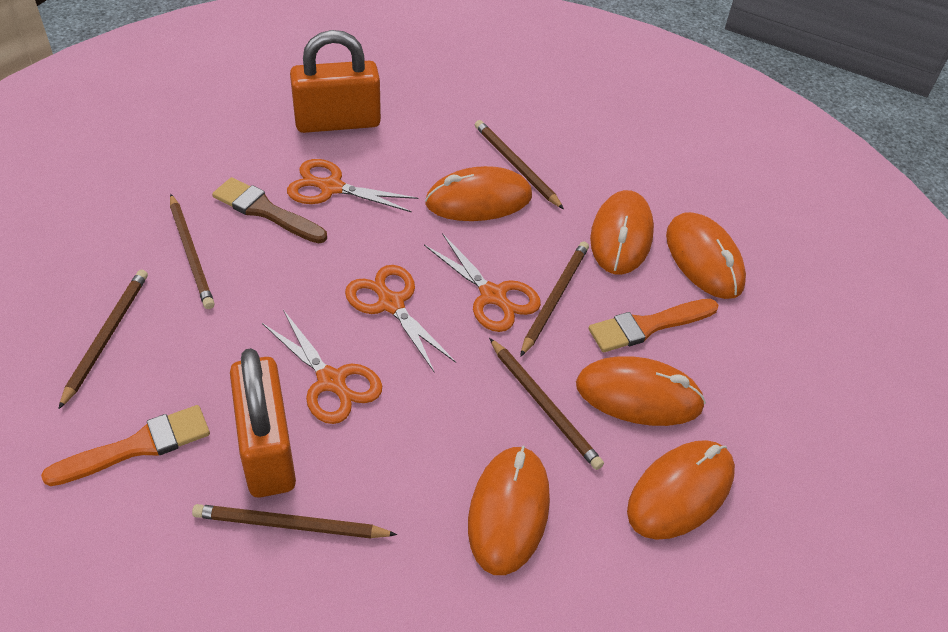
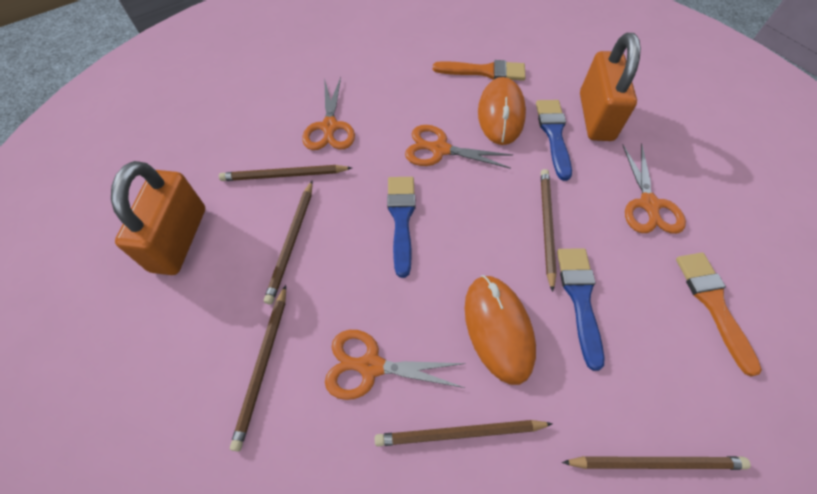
blue brush: 0 -> 3
brown brush: 1 -> 0
orange mouse: 6 -> 2

